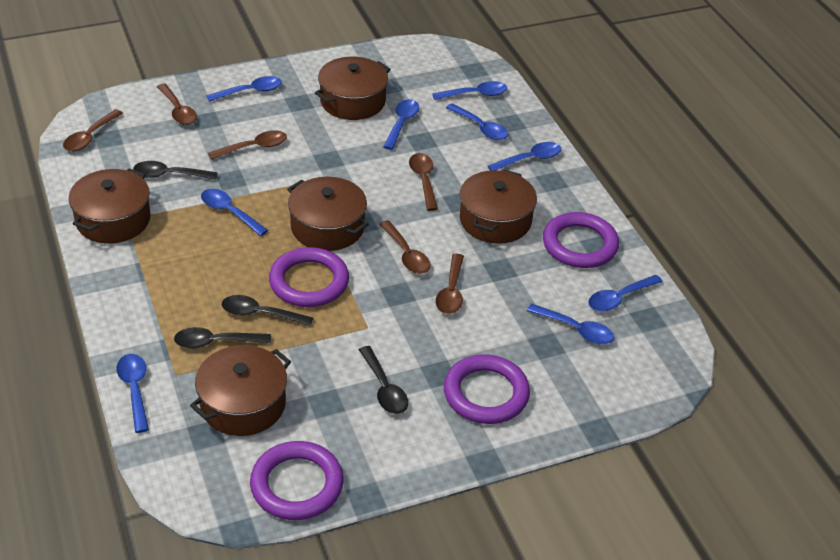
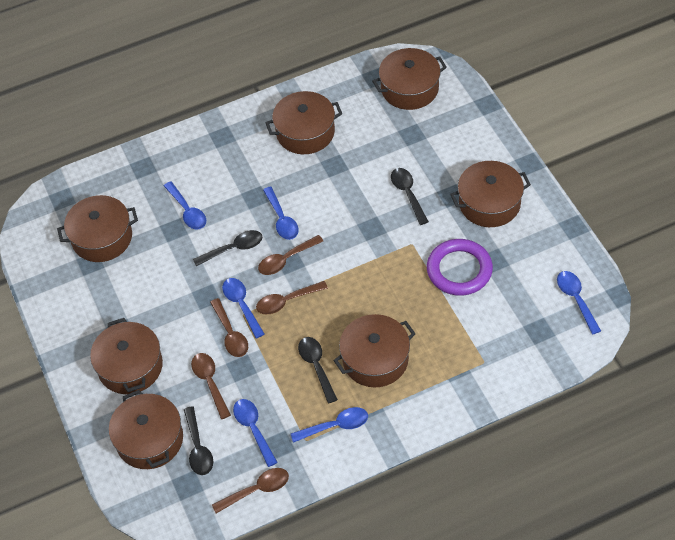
blue spoon: 9 -> 6
brown pot: 5 -> 7
brown spoon: 6 -> 5
purple ring: 4 -> 1

